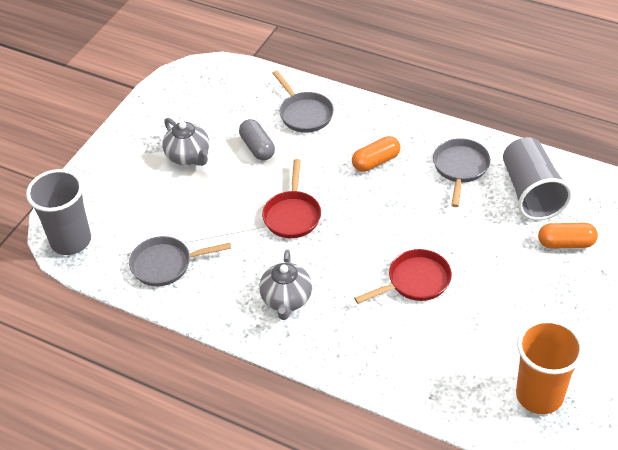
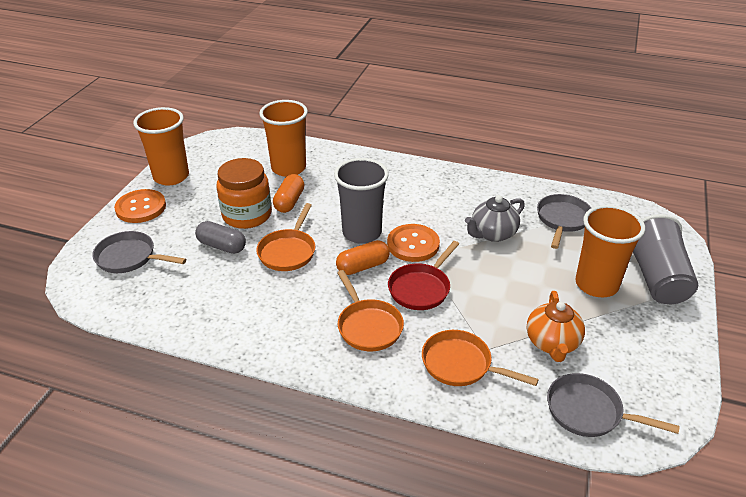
grey teapot: 2 -> 1
orange button: 0 -> 2
orange cup: 1 -> 3
orange jar: 0 -> 1
orange pan: 0 -> 3
orange teapot: 0 -> 1
red pan: 2 -> 1

